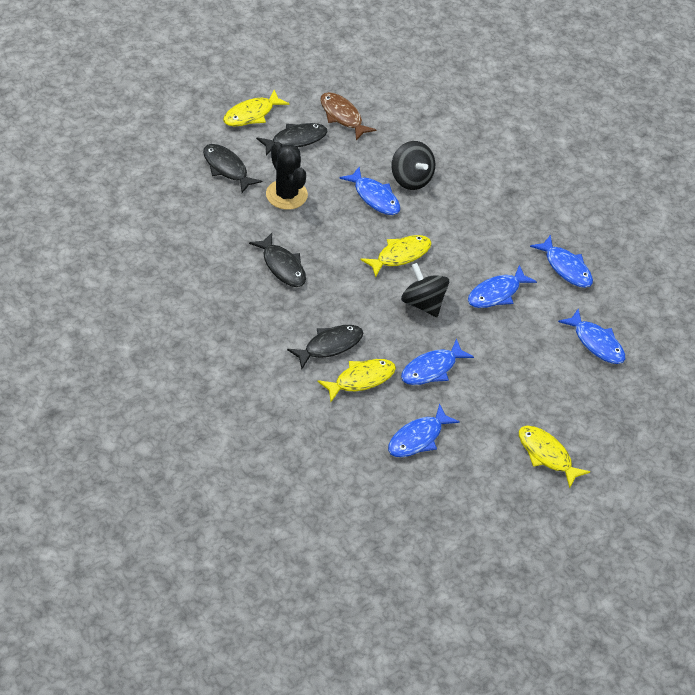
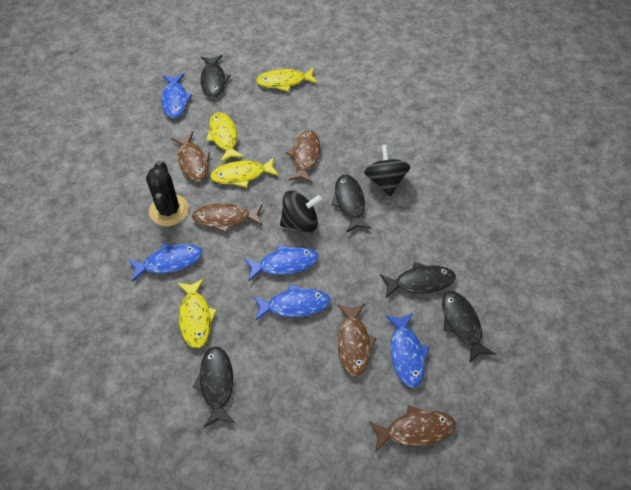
black fish: 4 -> 5
blue fish: 6 -> 5
brown fish: 1 -> 5

